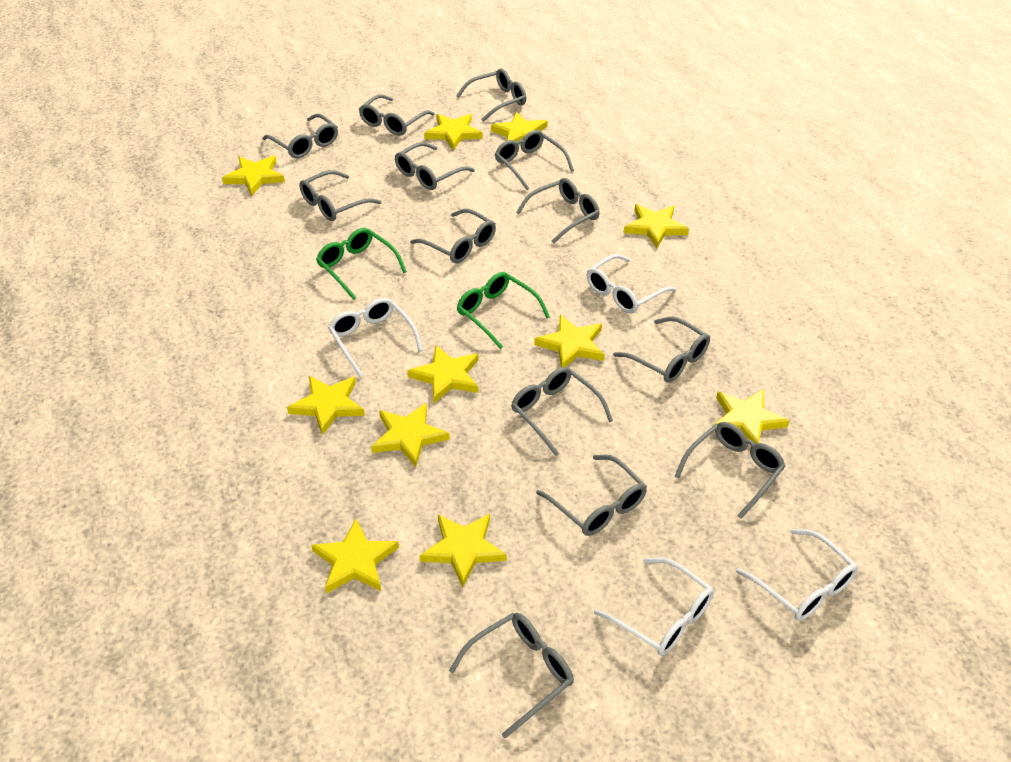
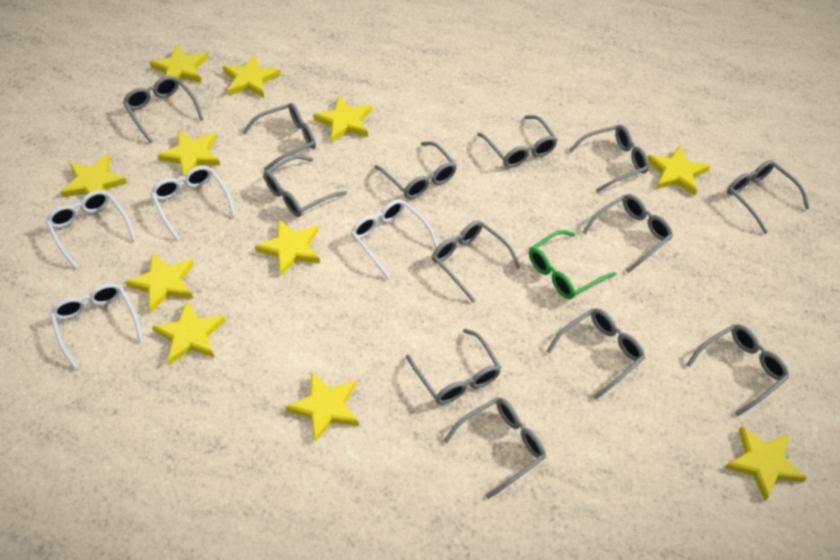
green glasses: 2 -> 1

